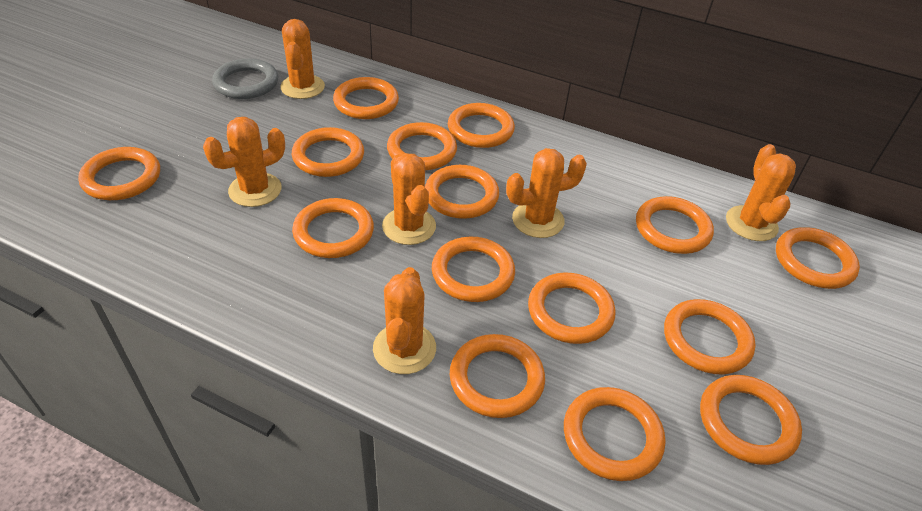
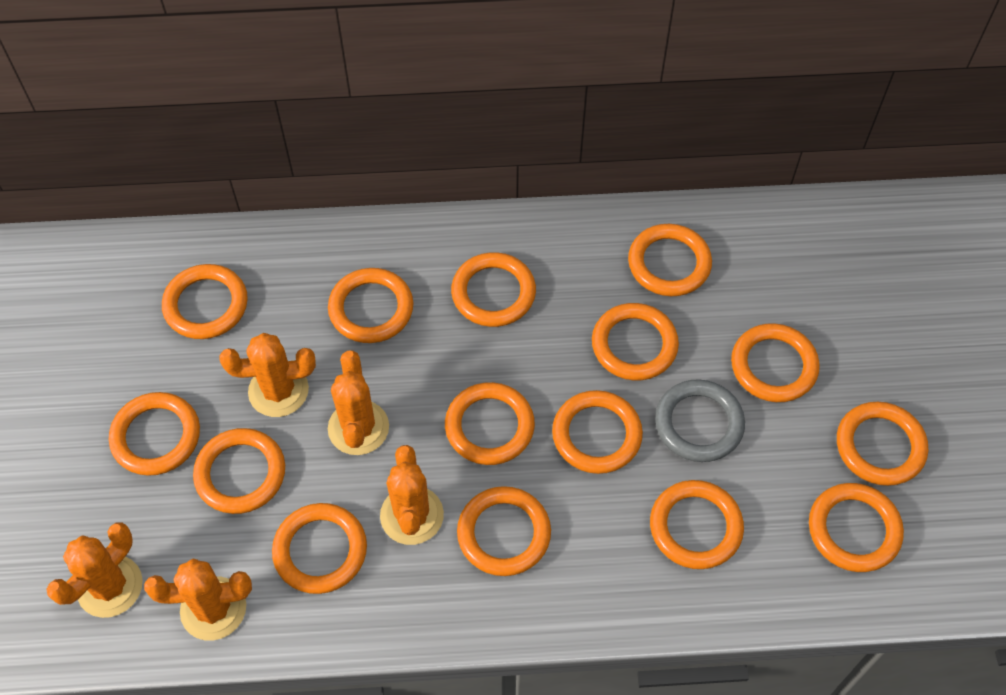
orange cactus: 6 -> 5

